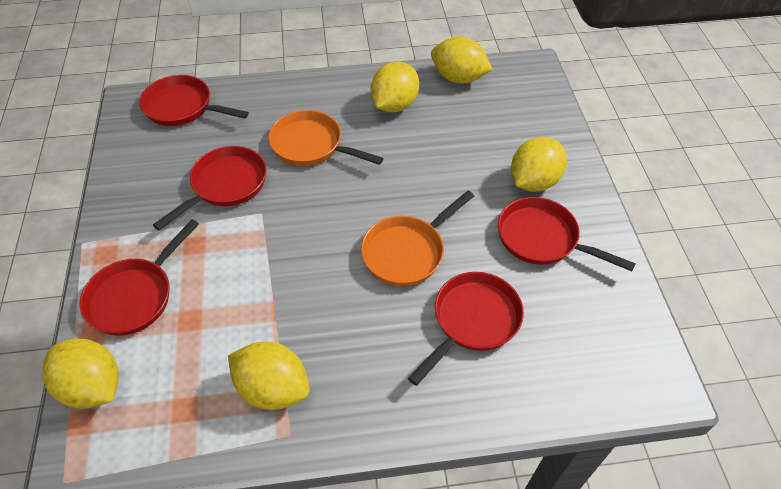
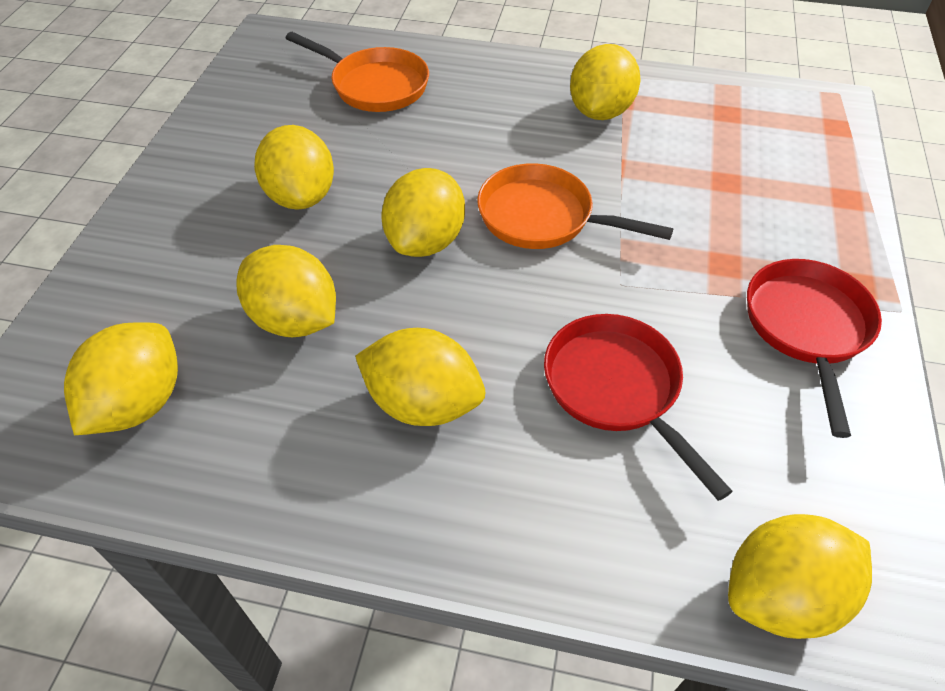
red pan: 5 -> 2
yellow lemon: 5 -> 7

